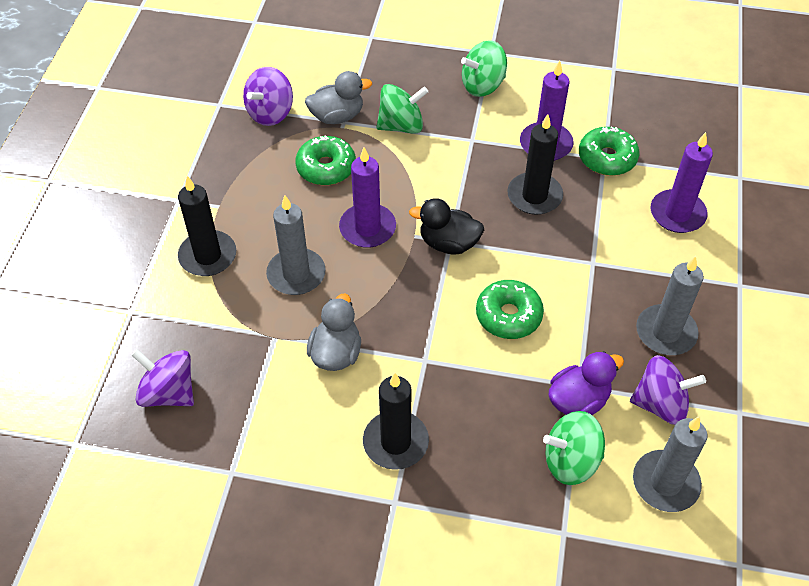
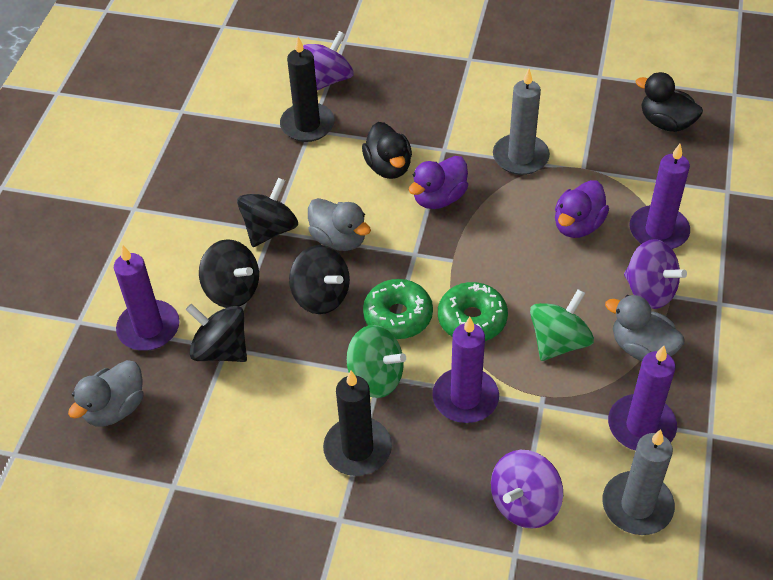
black candle: 3 -> 2
black duck: 1 -> 2
black spinning top: 0 -> 4
green donut: 3 -> 2
green spinning top: 3 -> 2
grey candle: 3 -> 2
grey duck: 2 -> 3
purple candle: 3 -> 4
purple duck: 1 -> 2

